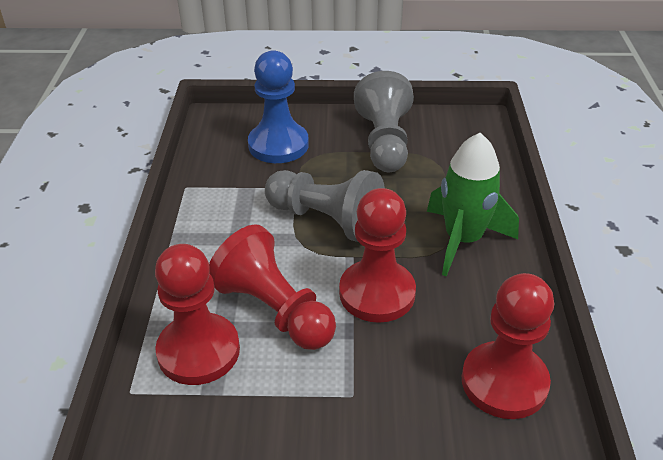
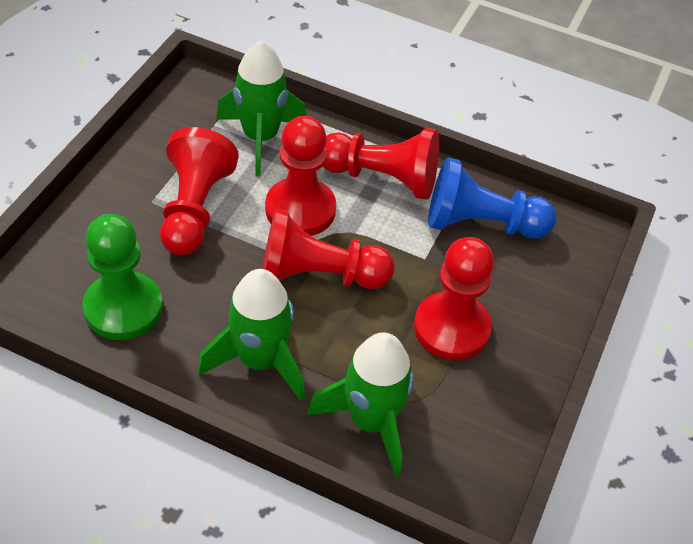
green pawn: 0 -> 1
green rocket: 1 -> 3
grey pawn: 2 -> 0
red pawn: 4 -> 5

